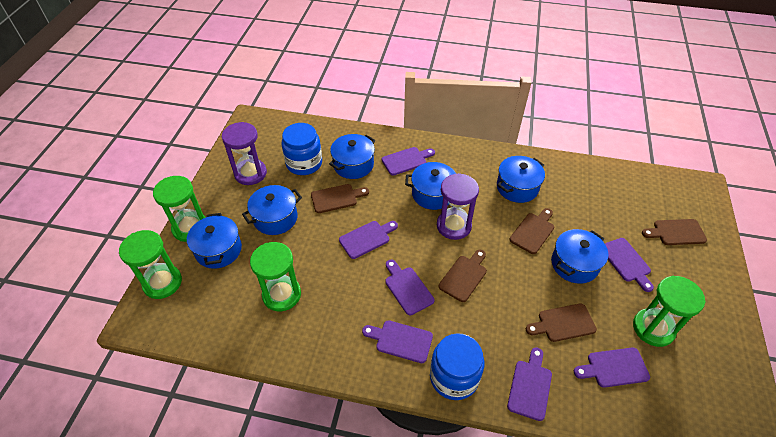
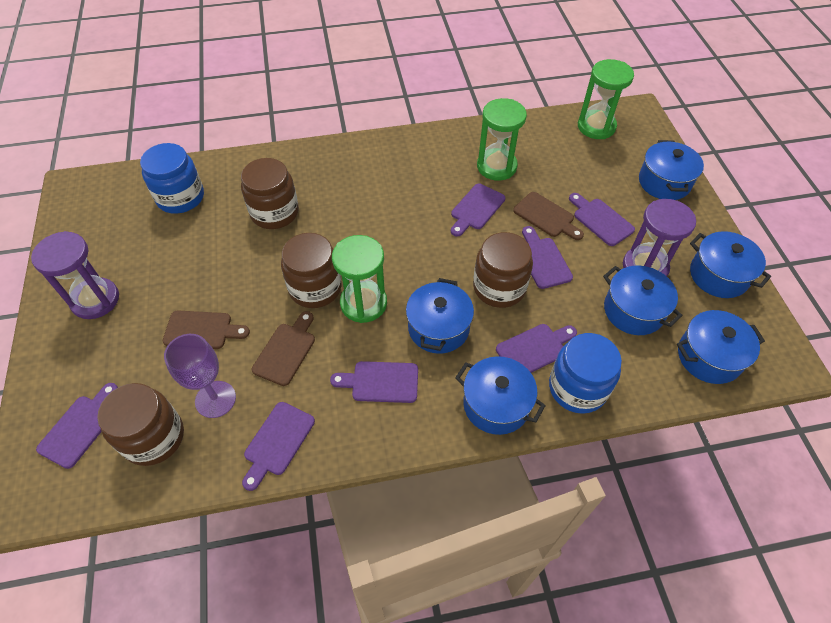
brown cutting board: 5 -> 3
brown jar: 0 -> 4
green hourglass: 4 -> 3
purple goblet: 0 -> 1

